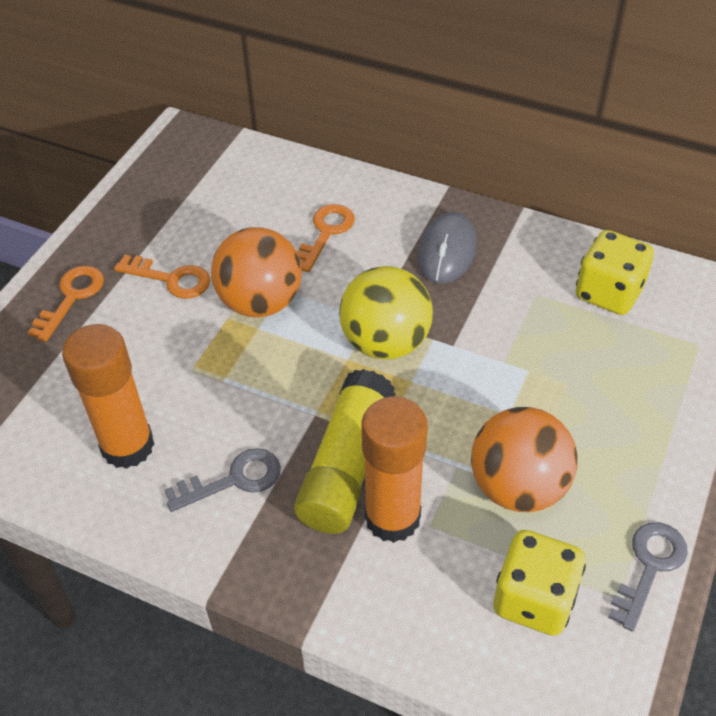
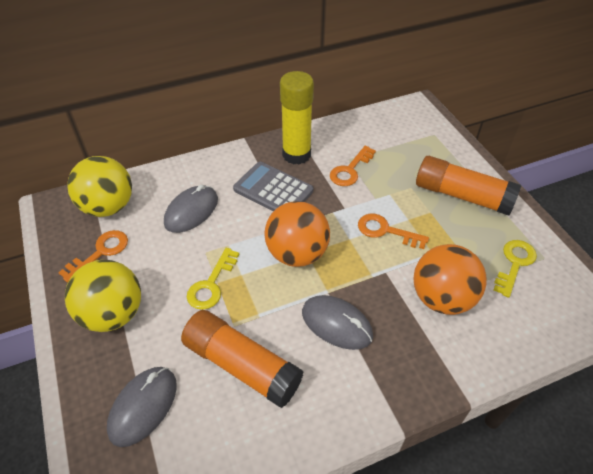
grey calculator: 0 -> 1
grey key: 2 -> 0
grey mouse: 1 -> 3
yellow ball: 1 -> 2
yellow dice: 2 -> 0
yellow key: 0 -> 2

